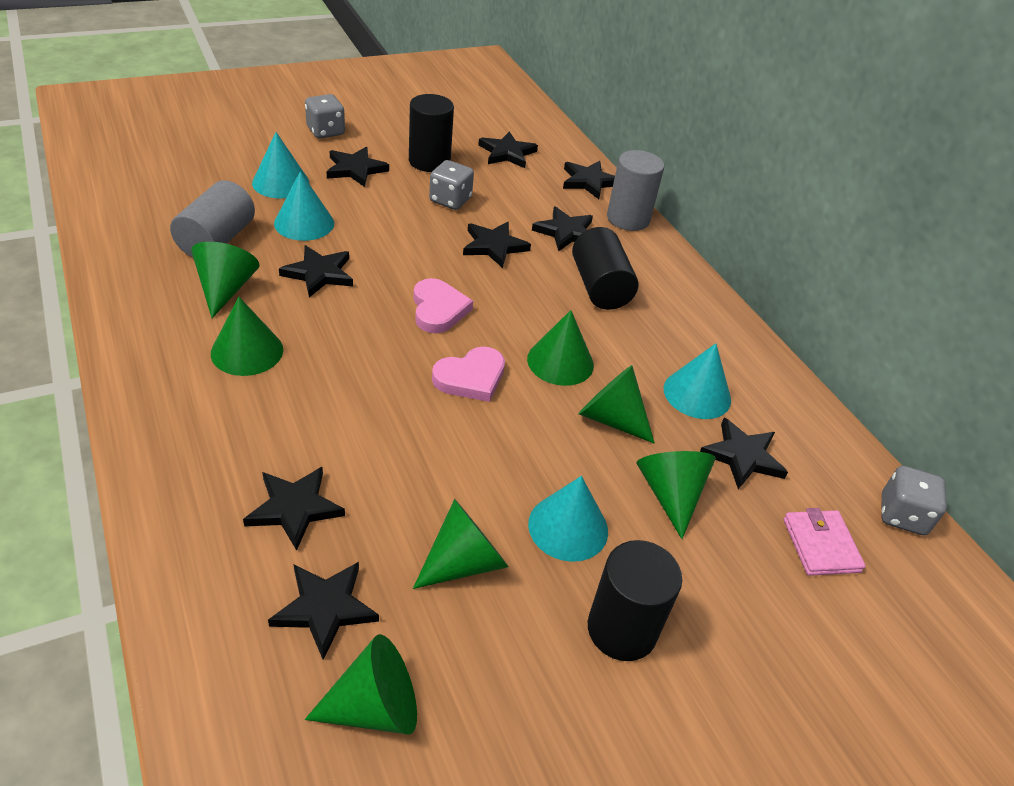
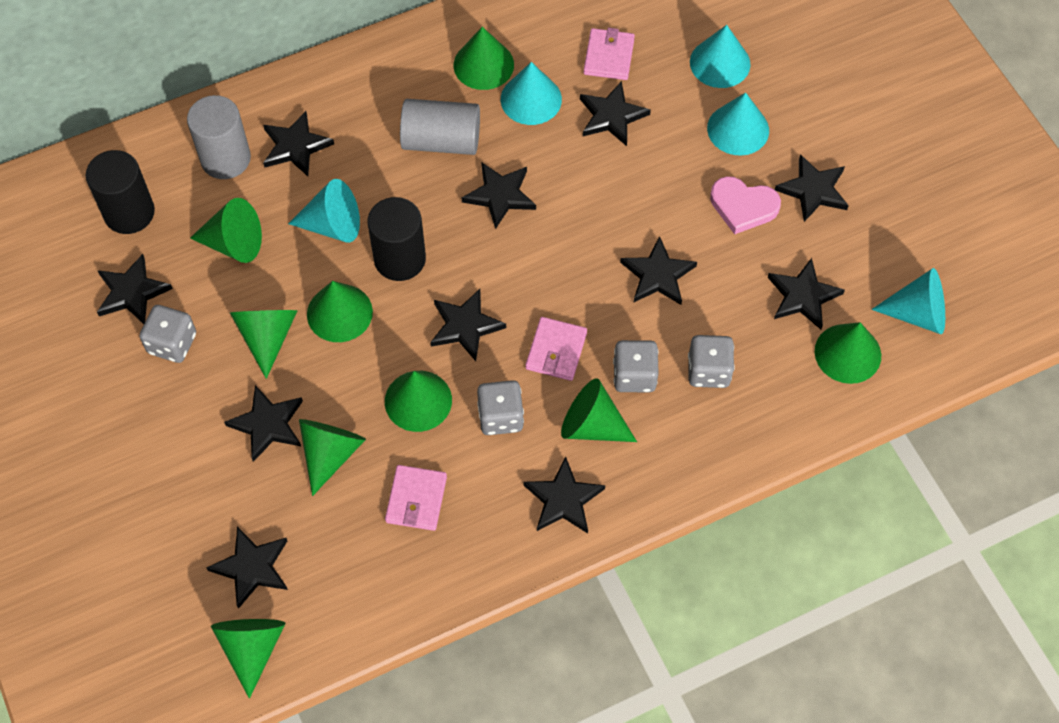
black cylinder: 3 -> 2
black star: 9 -> 11
green cone: 7 -> 9
grey dice: 3 -> 4
pink heart: 2 -> 1
pink wallet: 1 -> 3
turquoise cone: 4 -> 5

